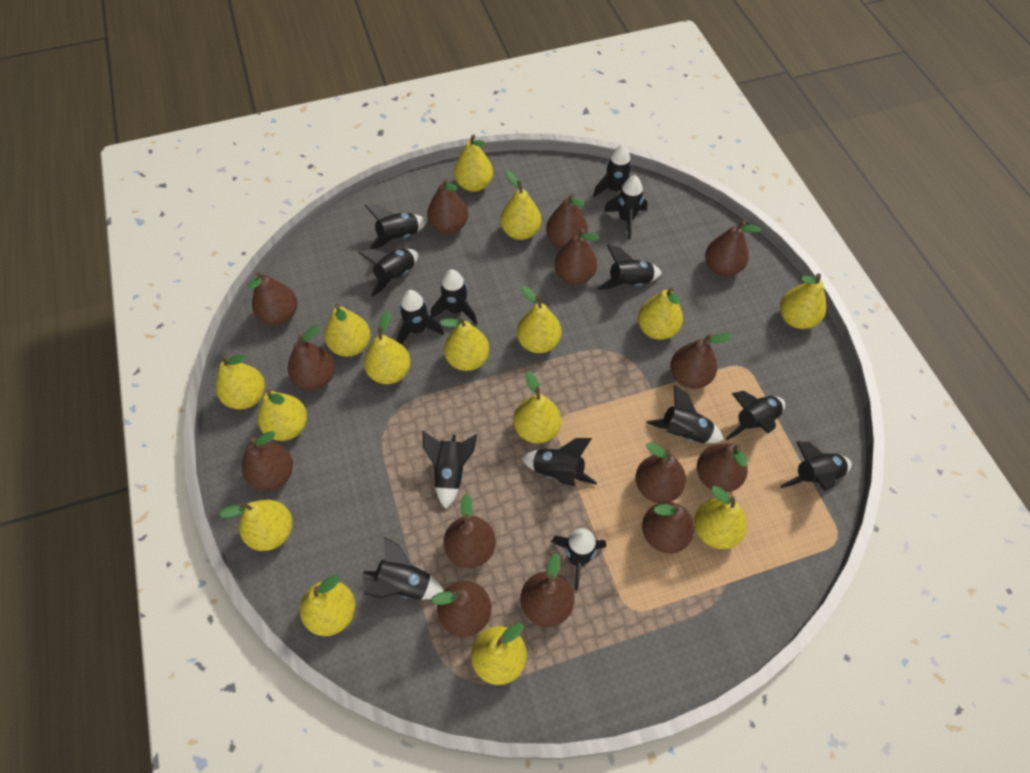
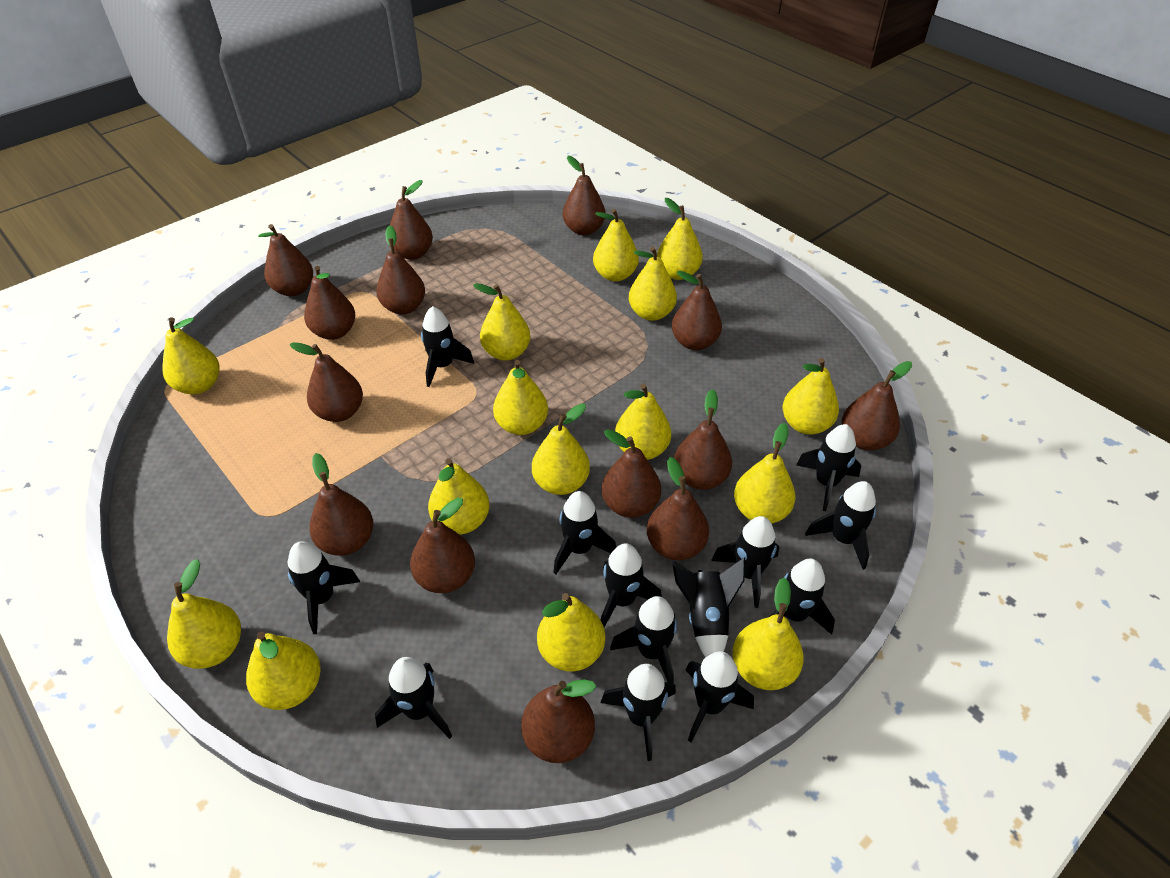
black rocket: 14 -> 13

